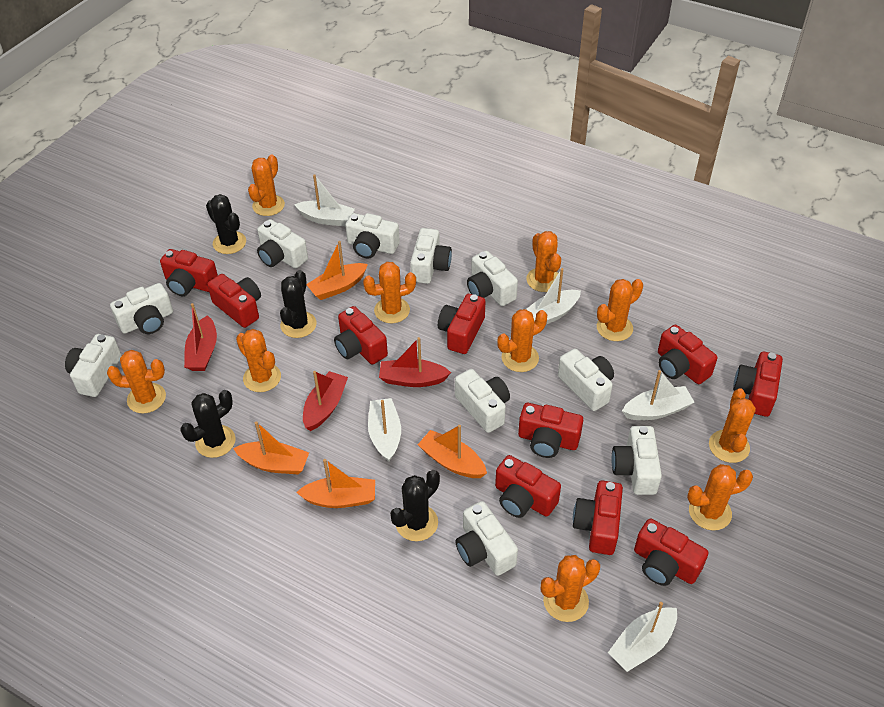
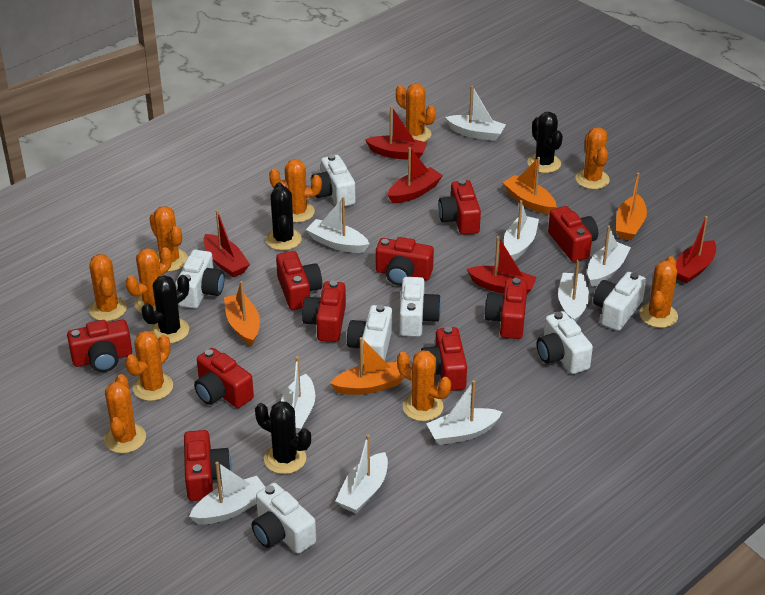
red boat: 3 -> 5
white boat: 5 -> 9
white camera: 10 -> 7

